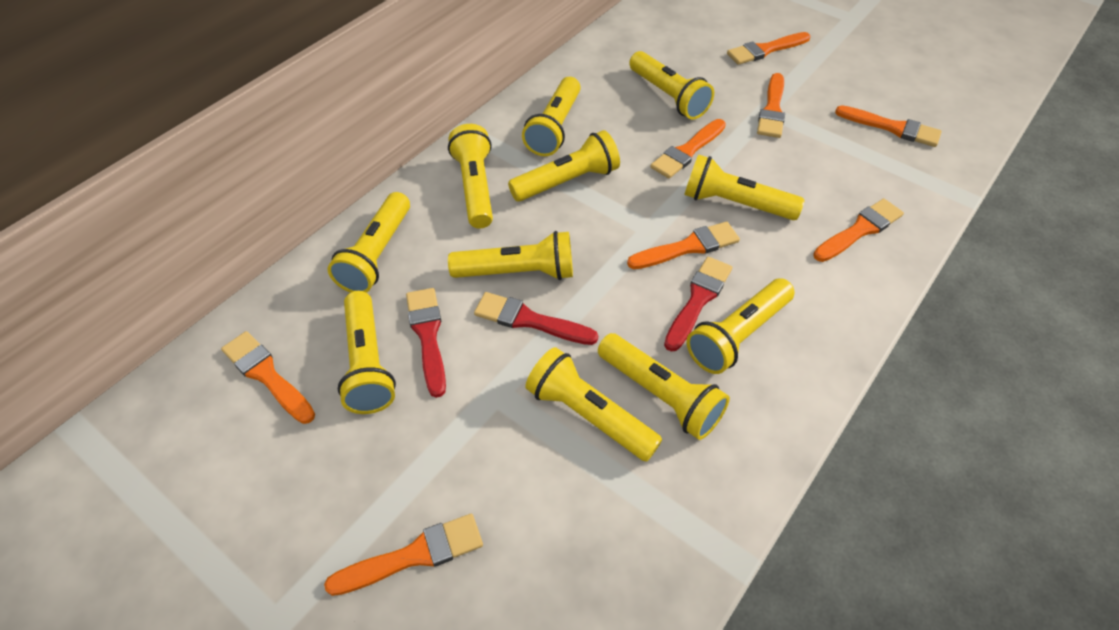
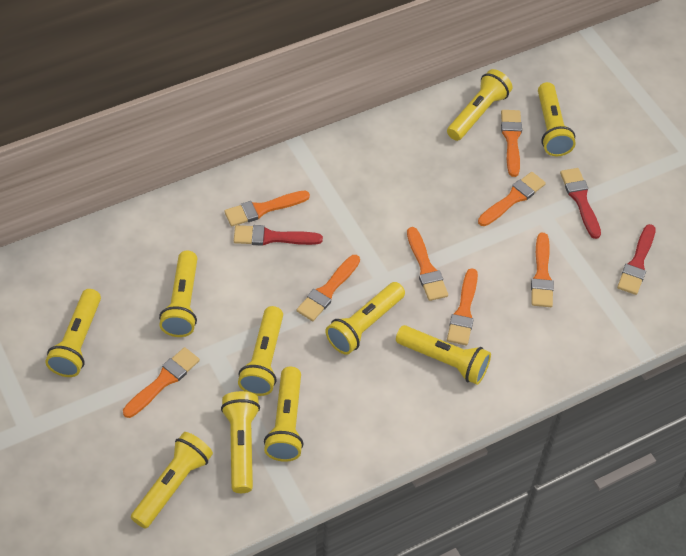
yellow flashlight: 11 -> 10

